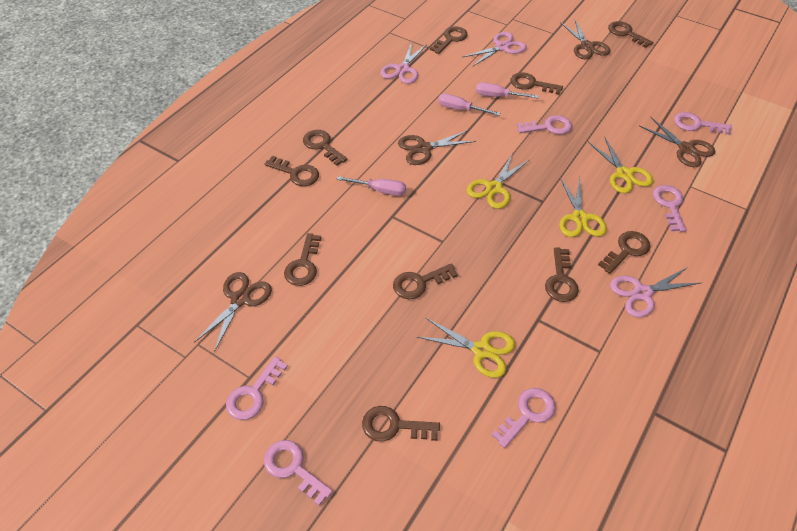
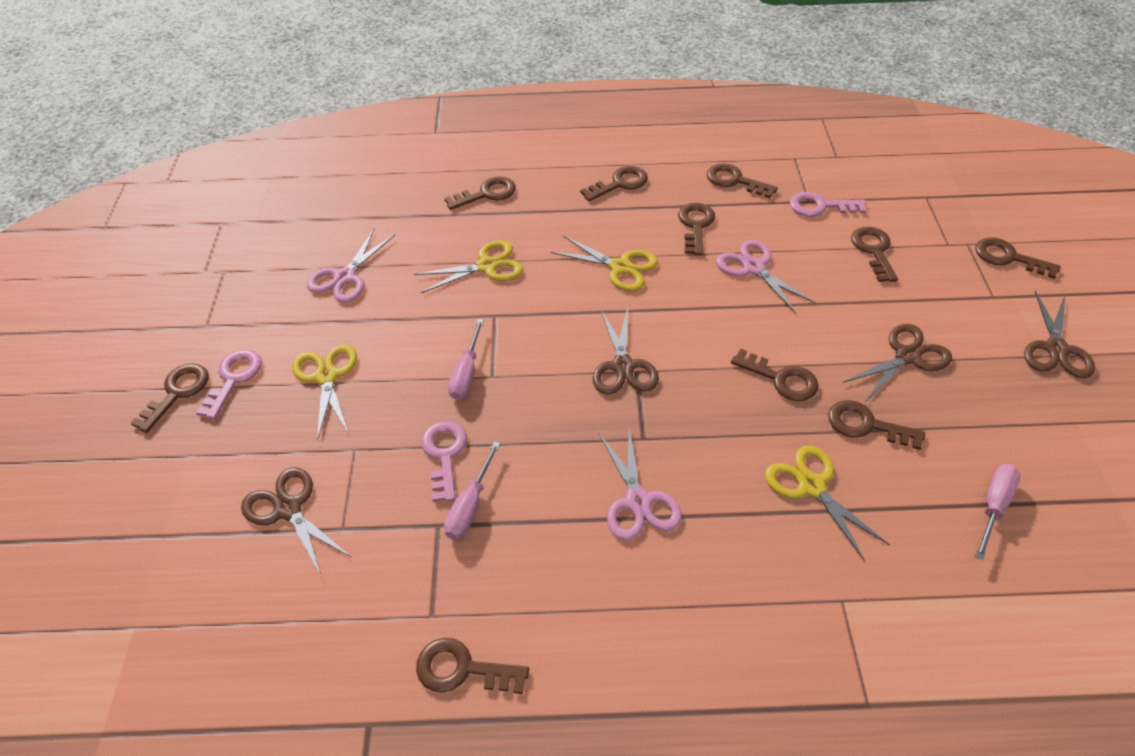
pink key: 6 -> 3

